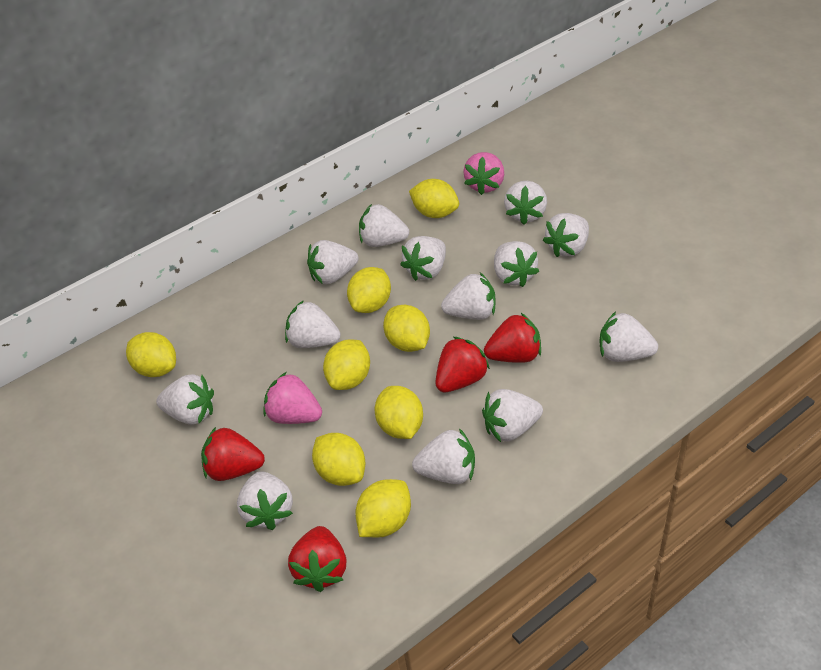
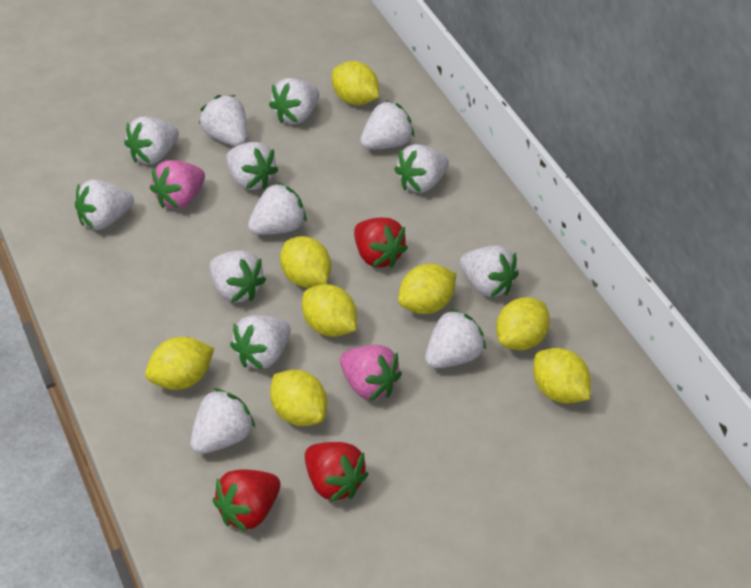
red strawberry: 4 -> 3

